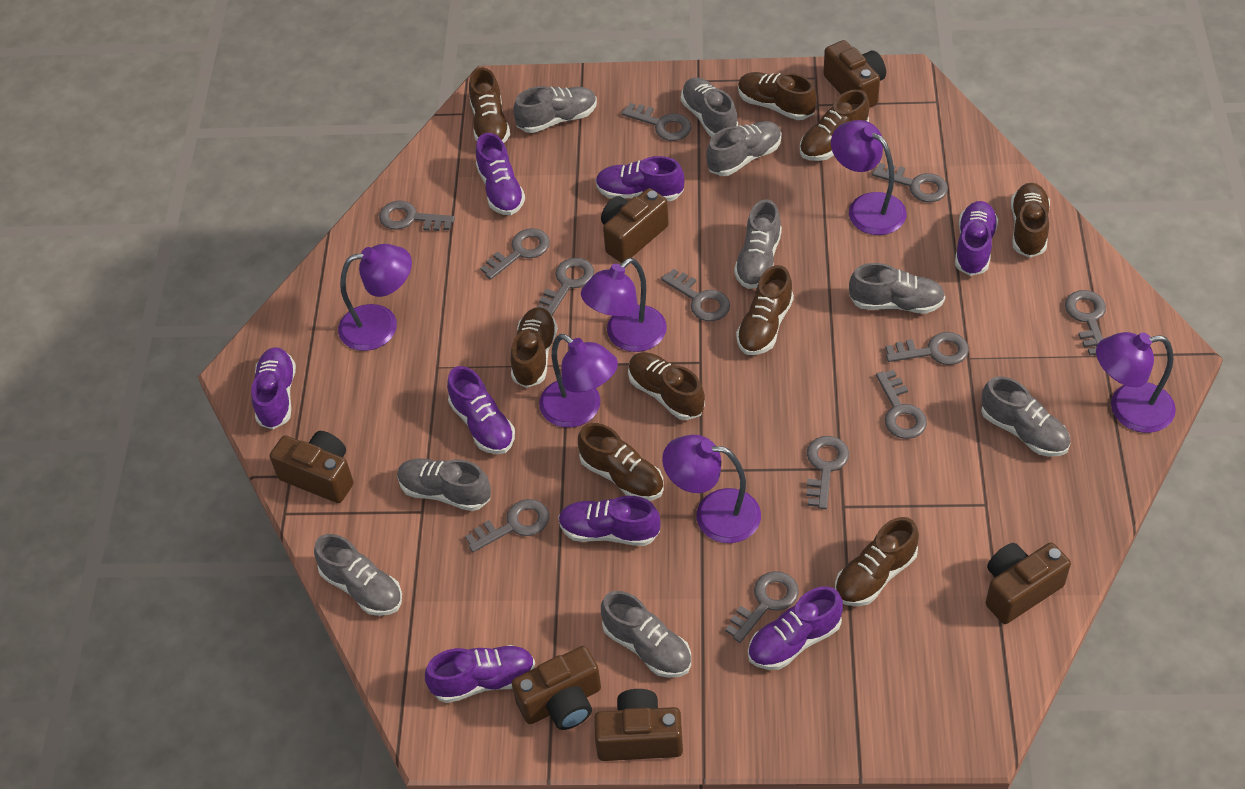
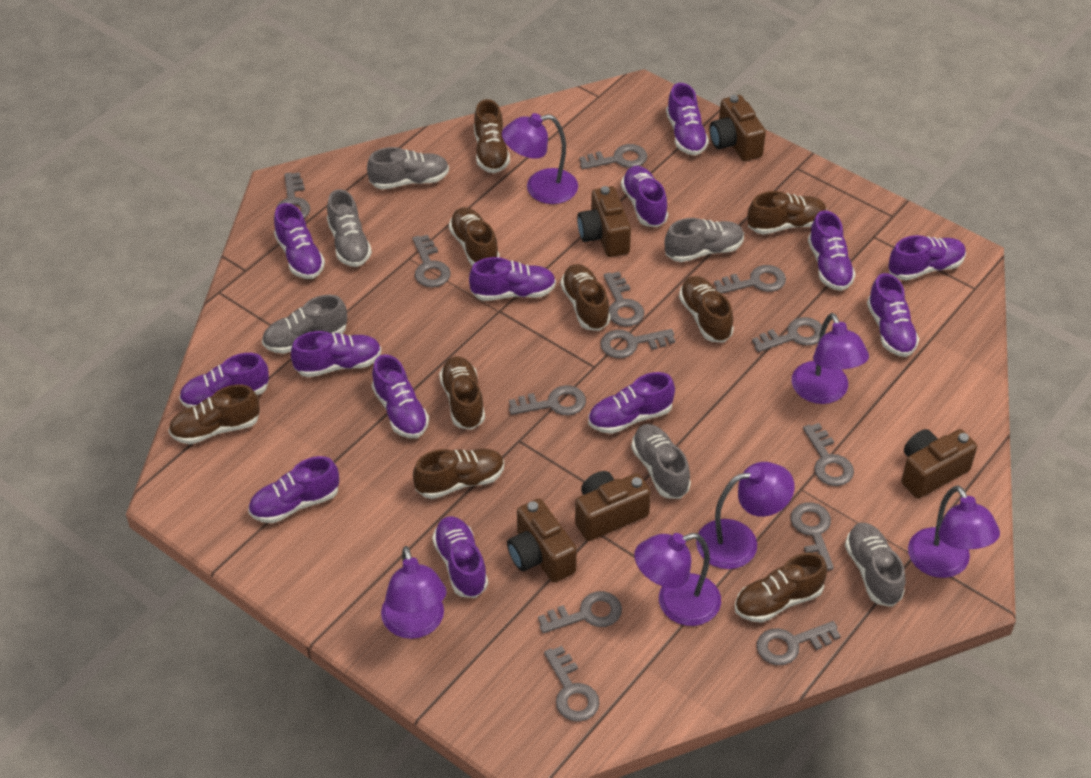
brown camera: 6 -> 5
grey key: 12 -> 13
grey shoe: 9 -> 6
purple shoe: 8 -> 13

